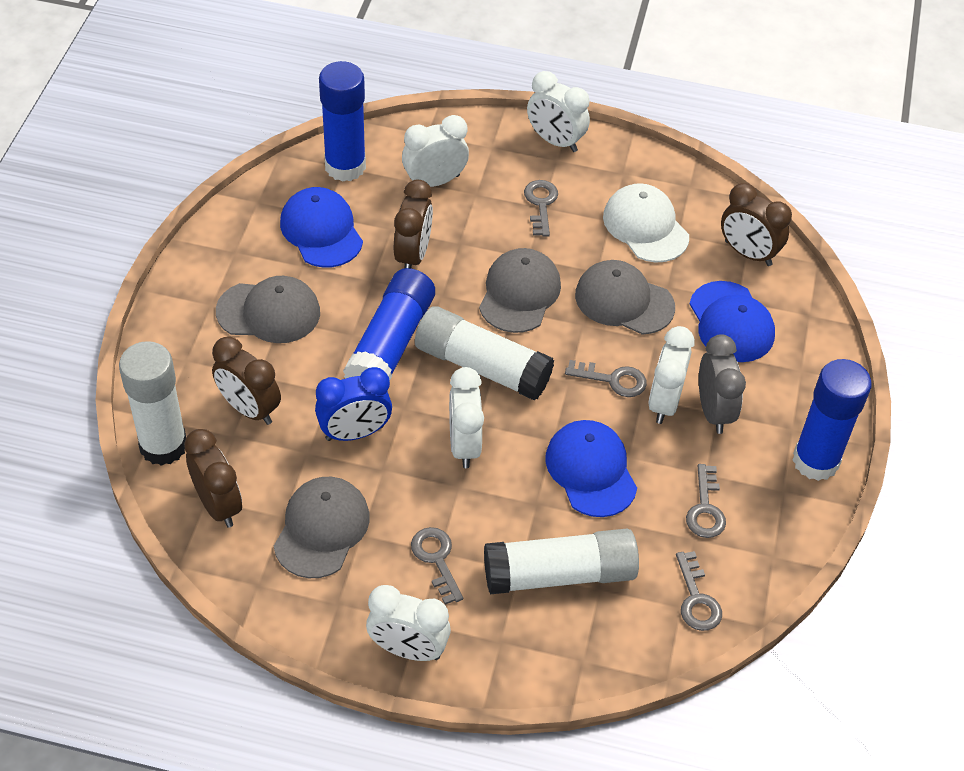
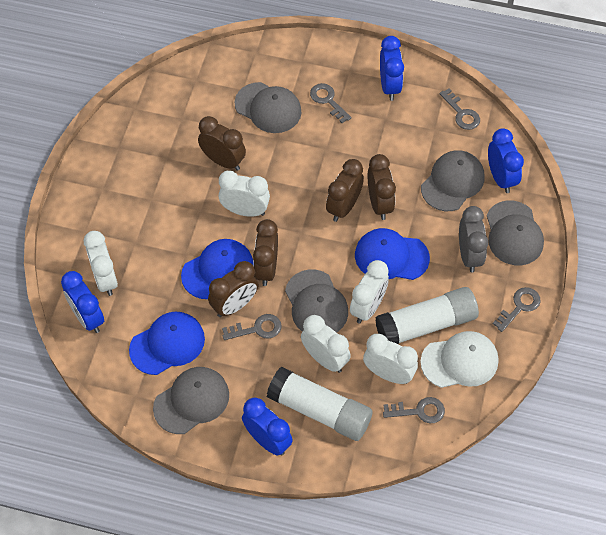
blue clock: 1 -> 4
blue glue stick: 3 -> 0
brown clock: 4 -> 5
grey cap: 4 -> 5
white glue stick: 3 -> 2

